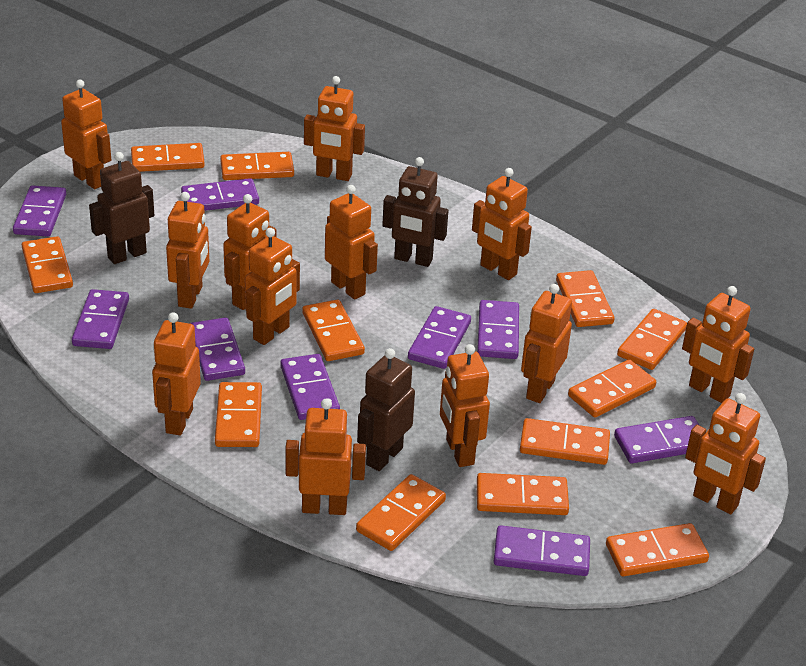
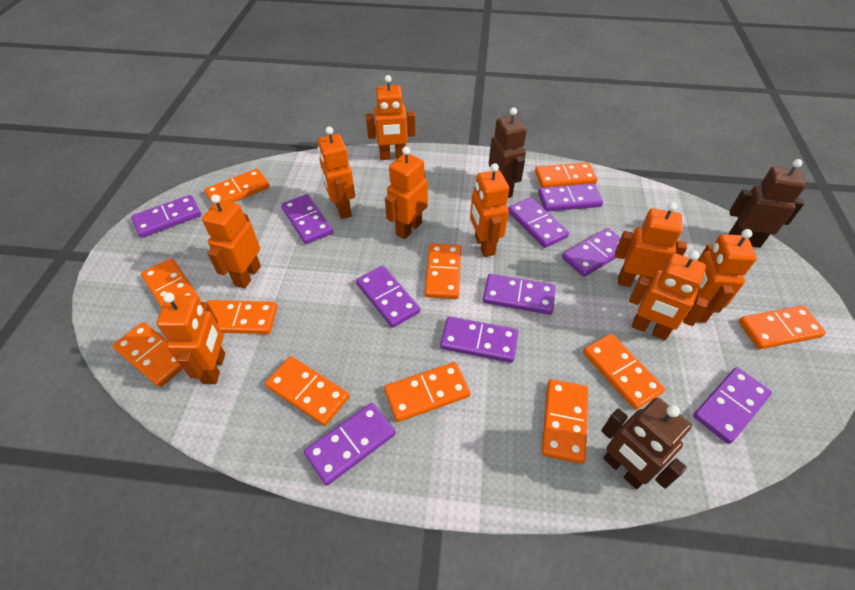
orange domino: 12 -> 11
orange robot: 13 -> 9
purple domino: 9 -> 10

